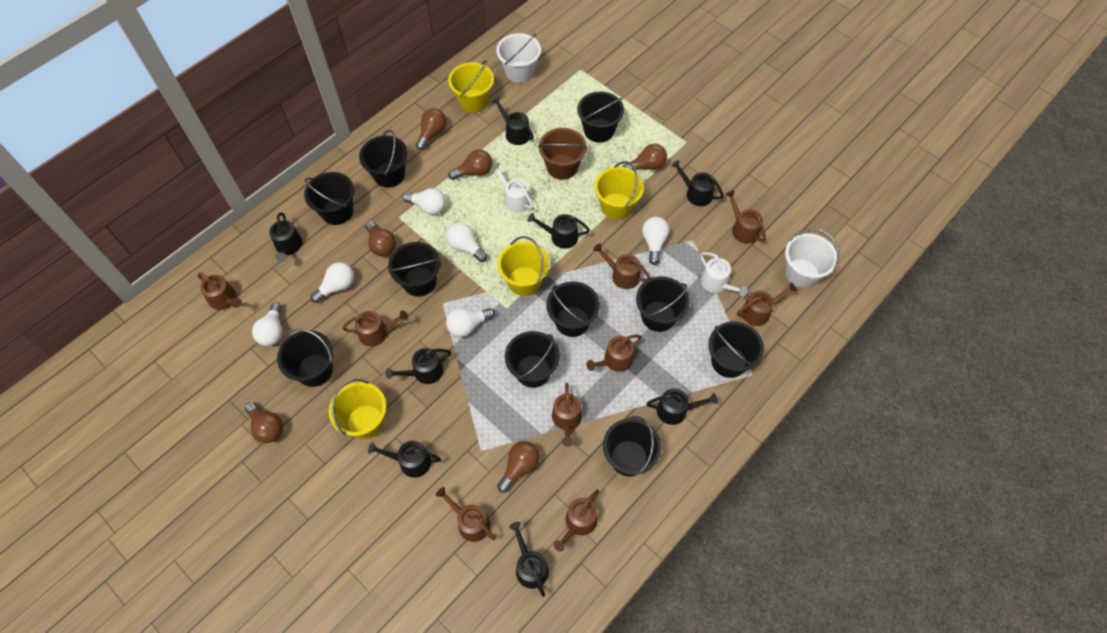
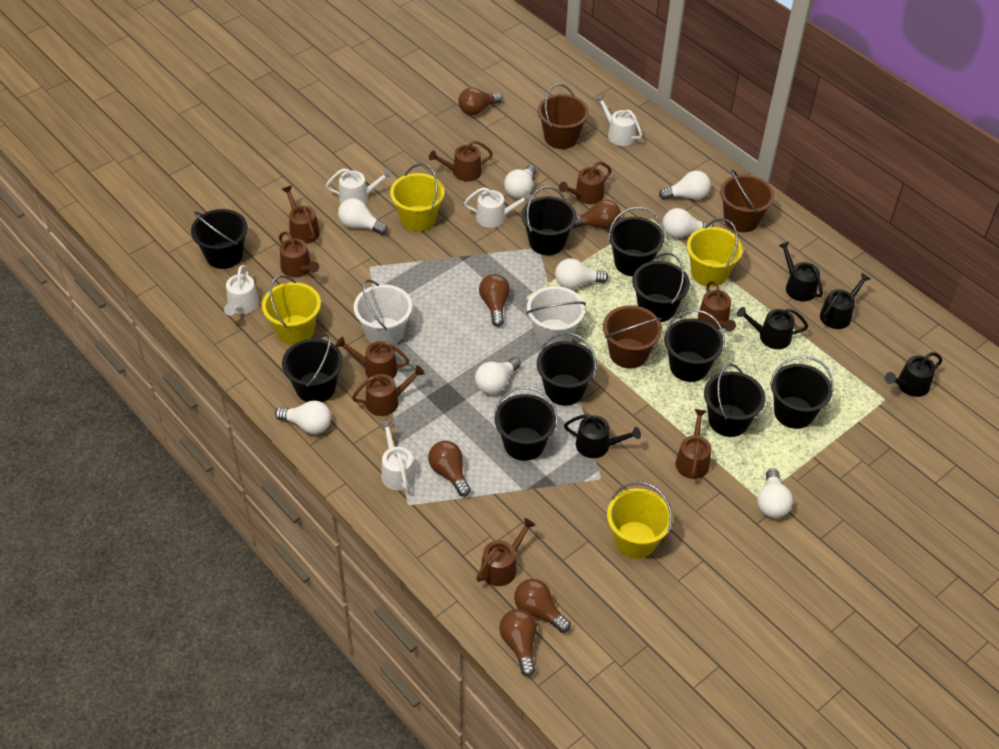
black watering can: 8 -> 5
brown bucket: 1 -> 3
white light bulb: 6 -> 8
white watering can: 2 -> 5

